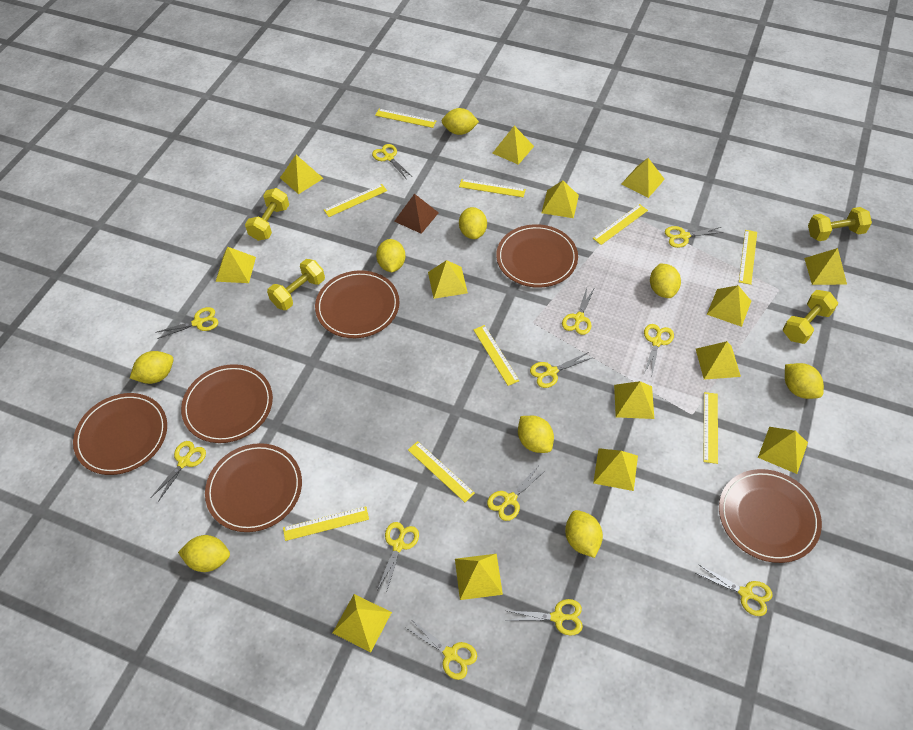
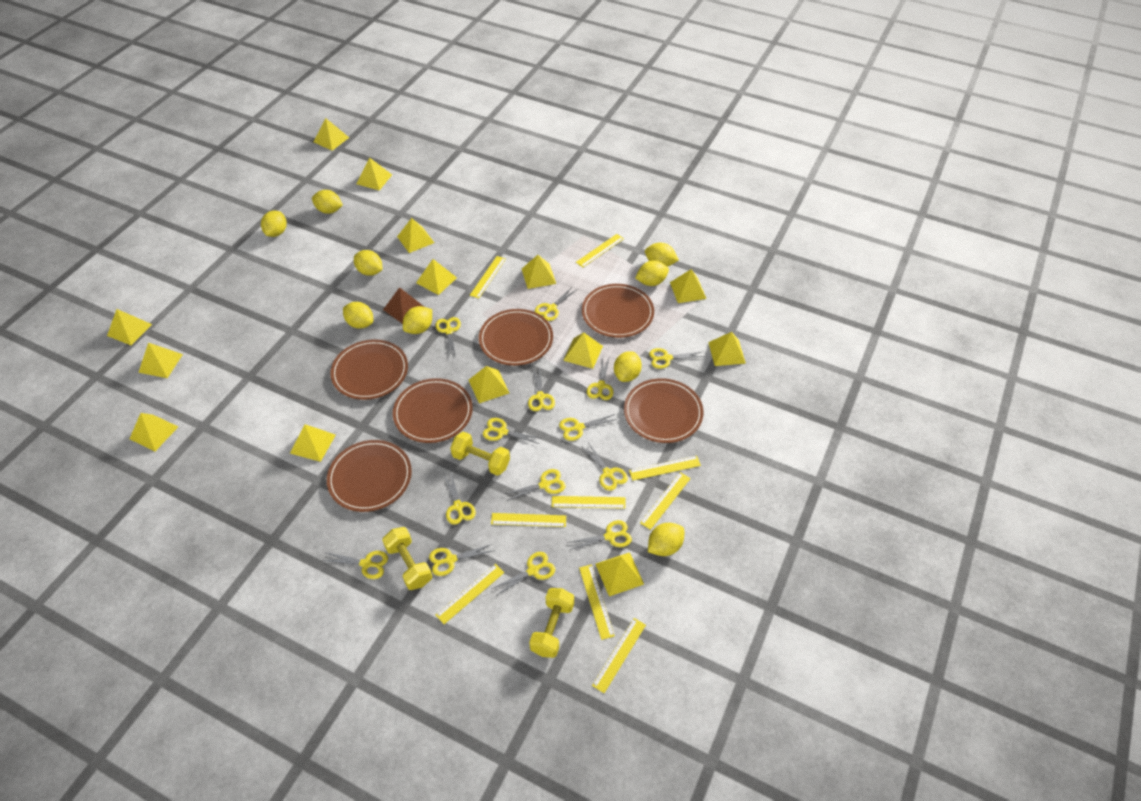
yellow dumbbell: 4 -> 3
yellow scissors: 12 -> 14

